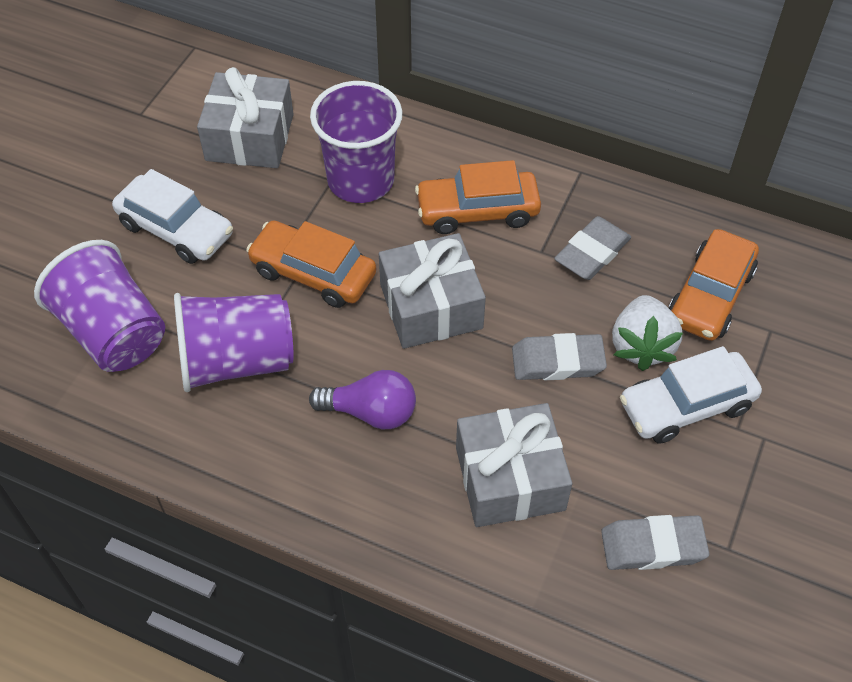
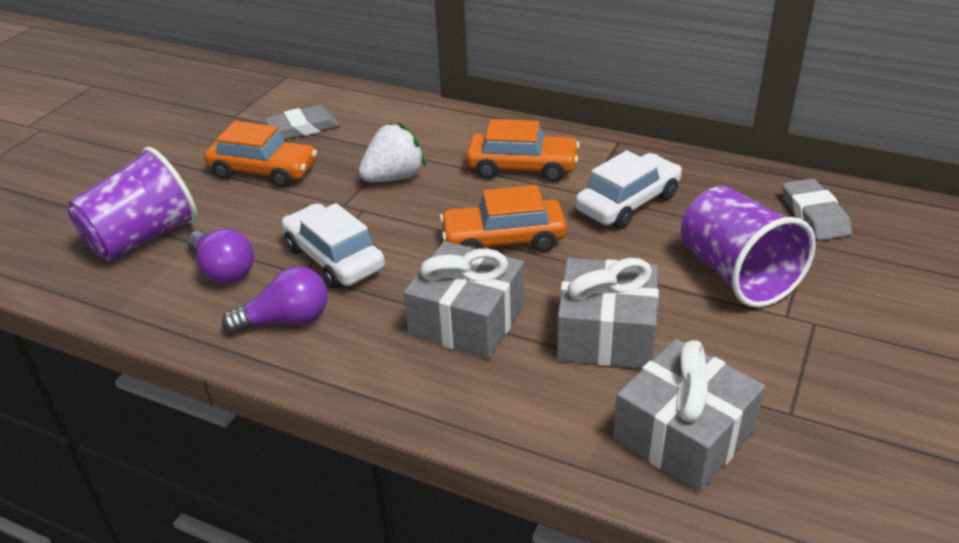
grey eraser: 3 -> 2
purple cup: 3 -> 2
purple light bulb: 1 -> 2

